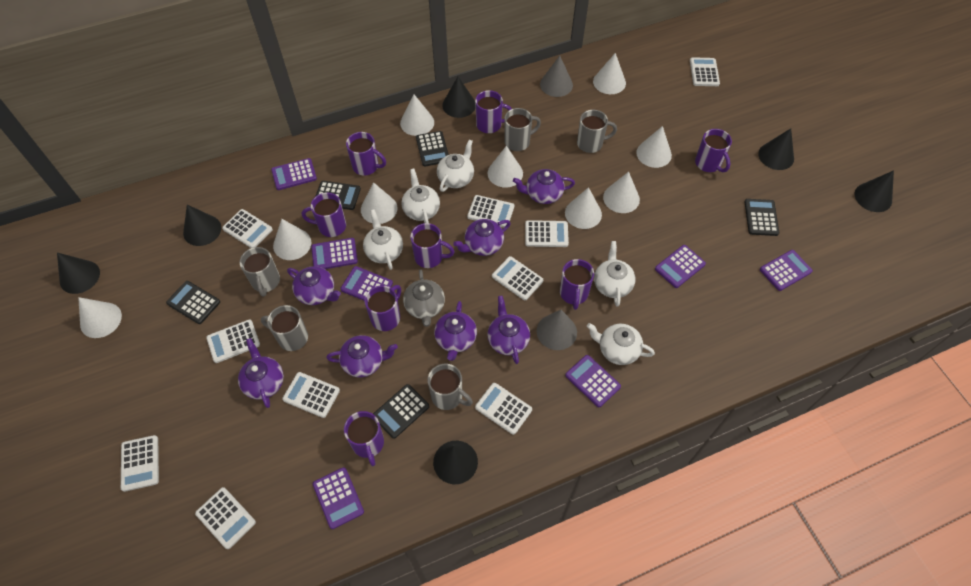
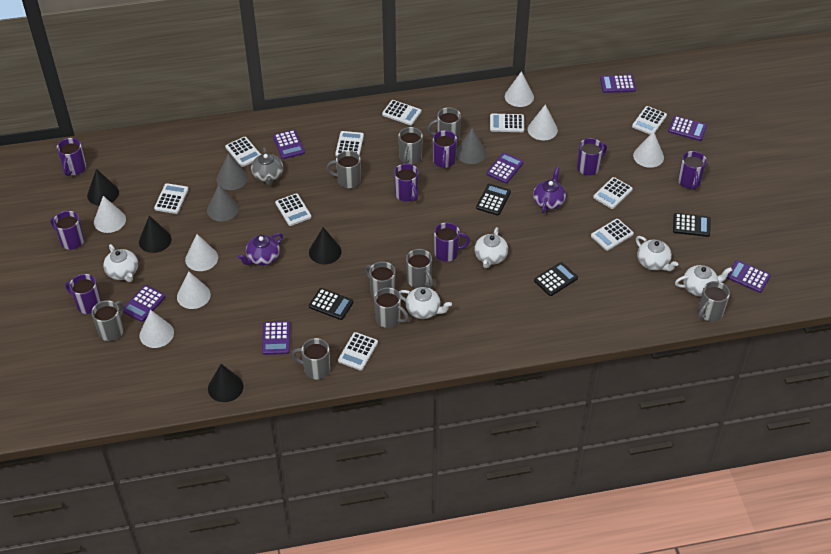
black calculator: 5 -> 4
black cone: 6 -> 4
grey cone: 2 -> 3
grey mug: 5 -> 9
purple teapot: 7 -> 2
white cone: 9 -> 7

